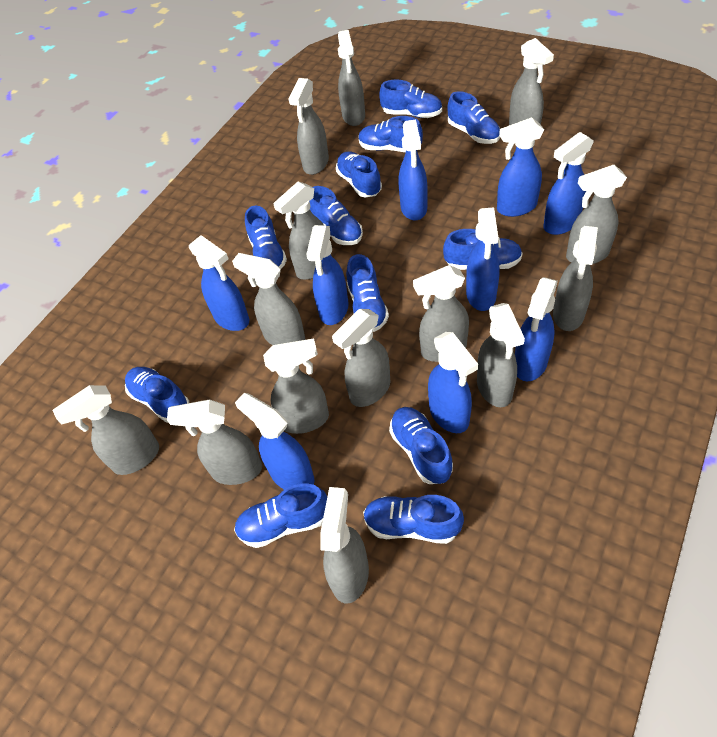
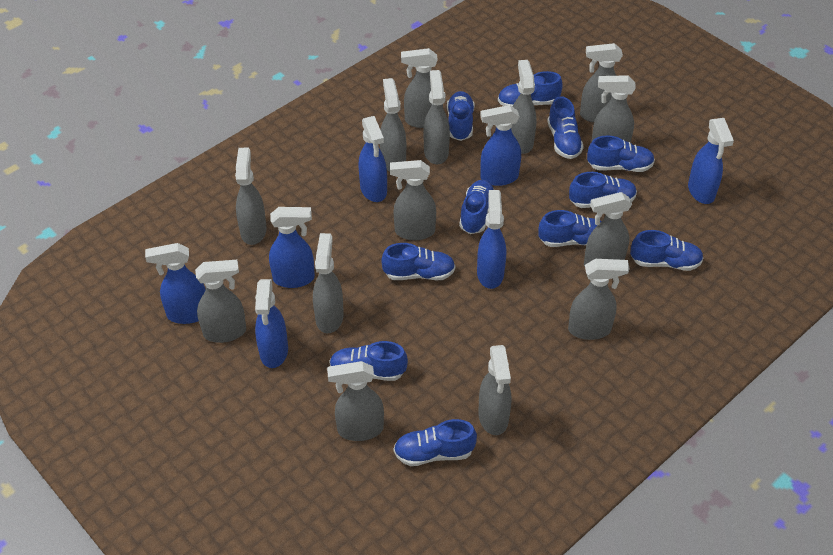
blue shoe: 12 -> 11
blue spray bottle: 9 -> 7

